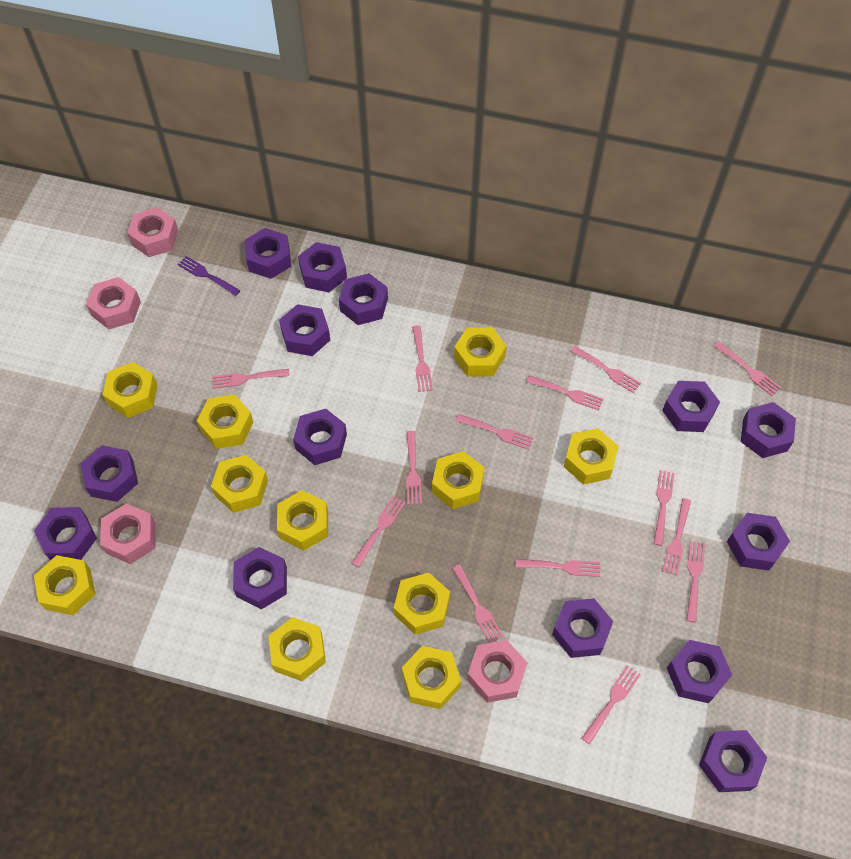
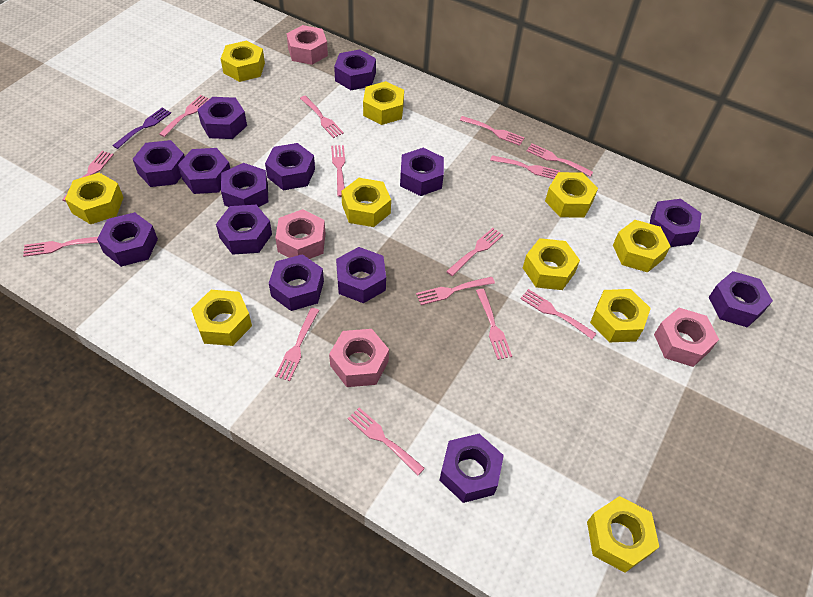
yellow nut: 11 -> 10

